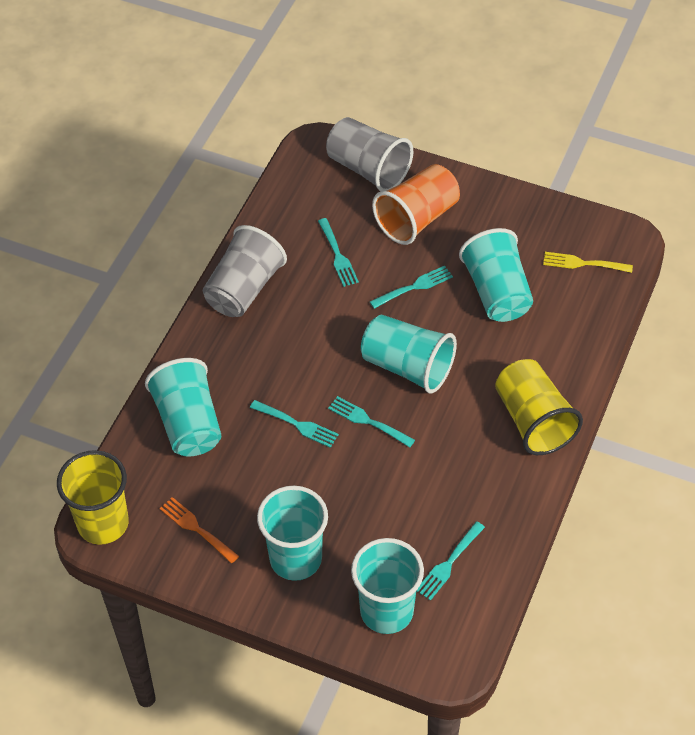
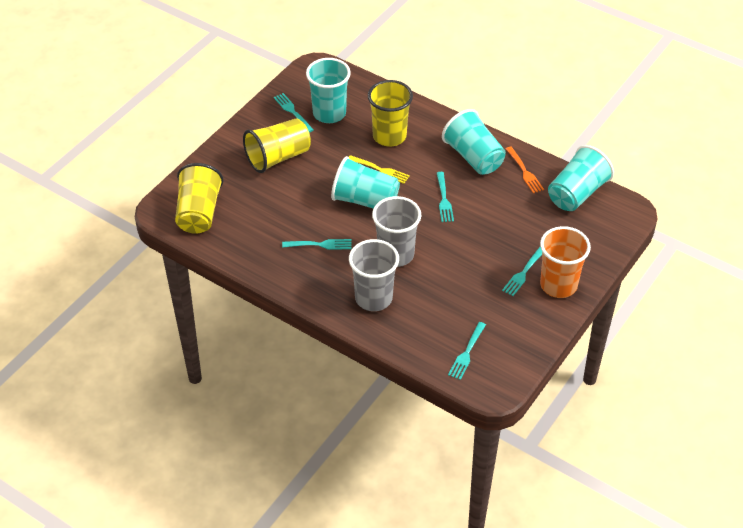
turquoise cup: 5 -> 4
yellow cup: 2 -> 3

